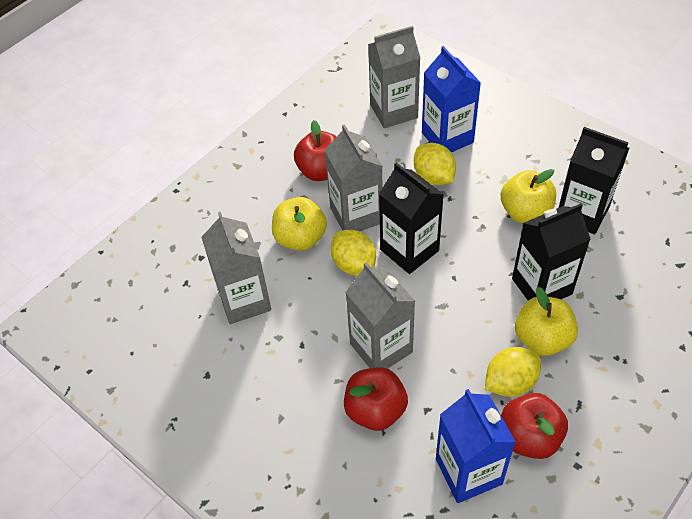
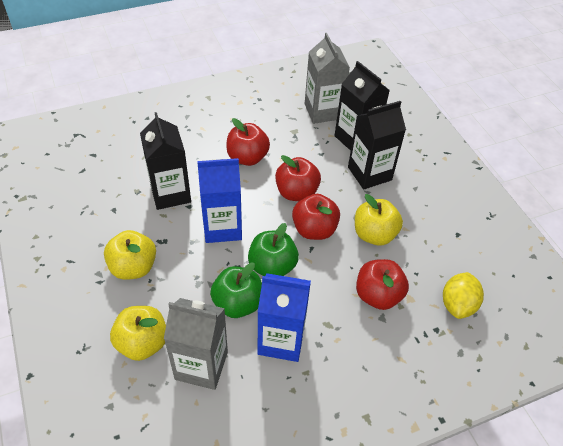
green apple: 0 -> 2
grey carton: 4 -> 2
red apple: 3 -> 4
yellow lemon: 3 -> 1

